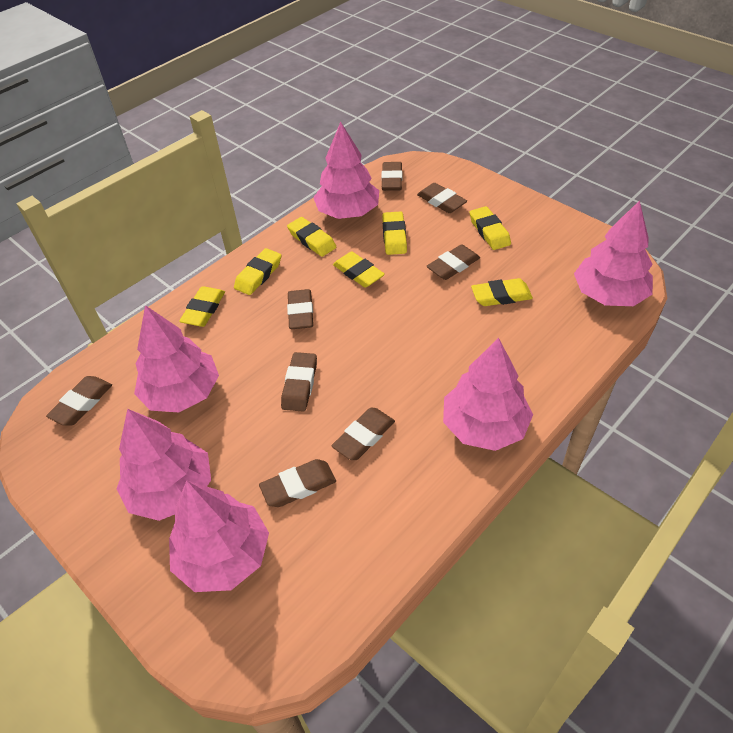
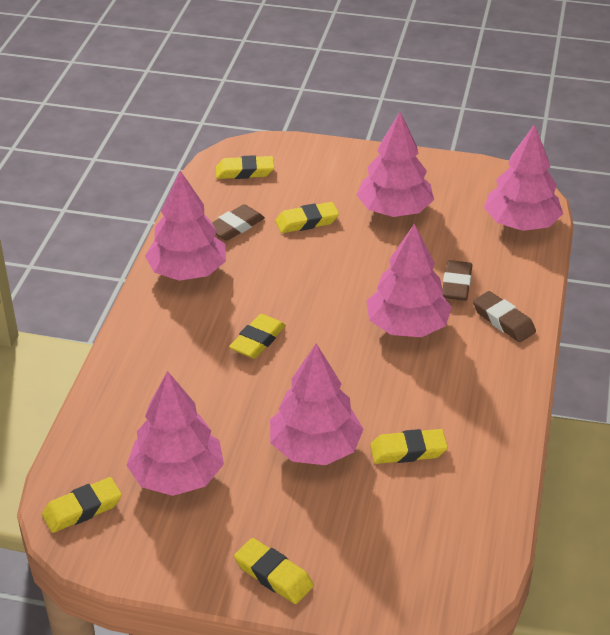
brown eraser: 8 -> 3
yellow eraser: 7 -> 6

